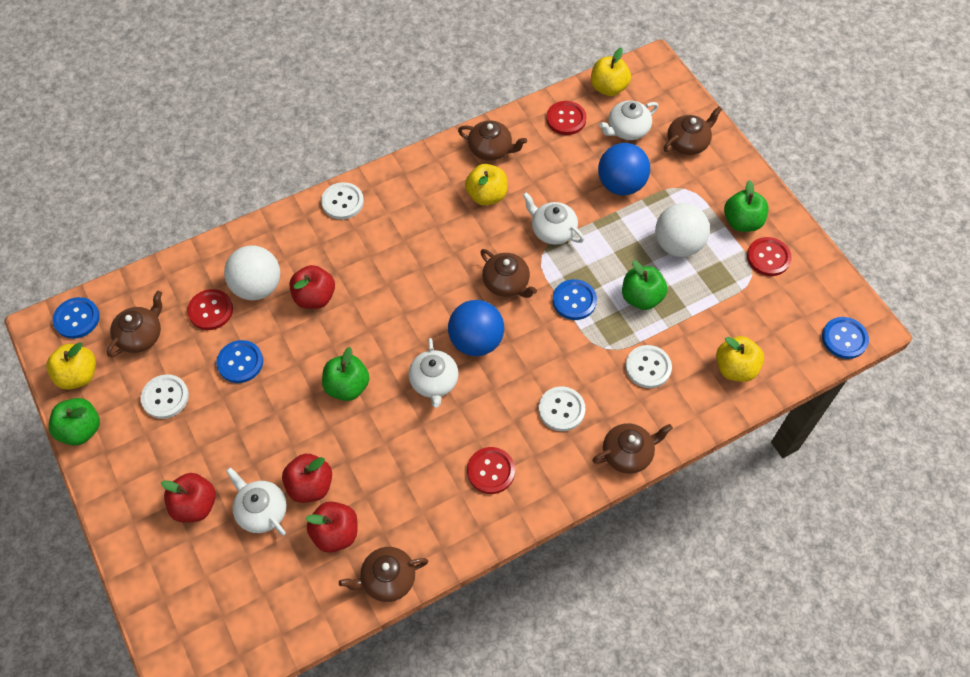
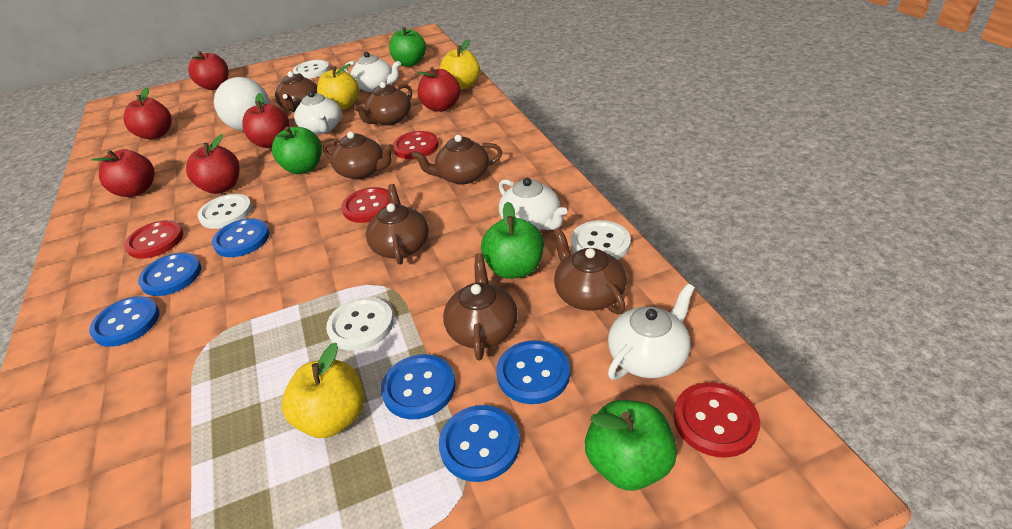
blue ball: 2 -> 0
blue button: 4 -> 6
brown teapot: 6 -> 7
red apple: 4 -> 6
white ball: 2 -> 1
yellow apple: 4 -> 3

